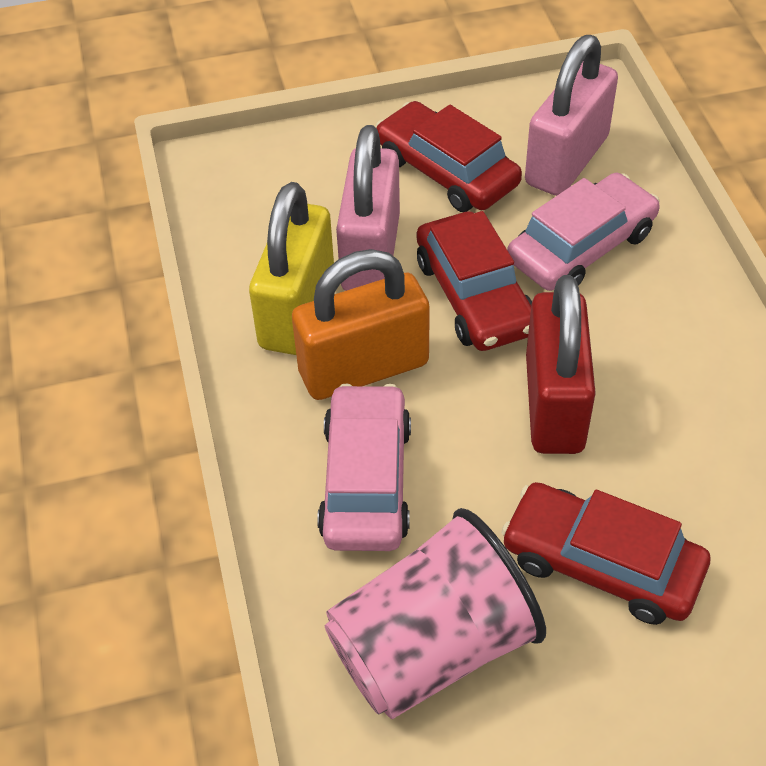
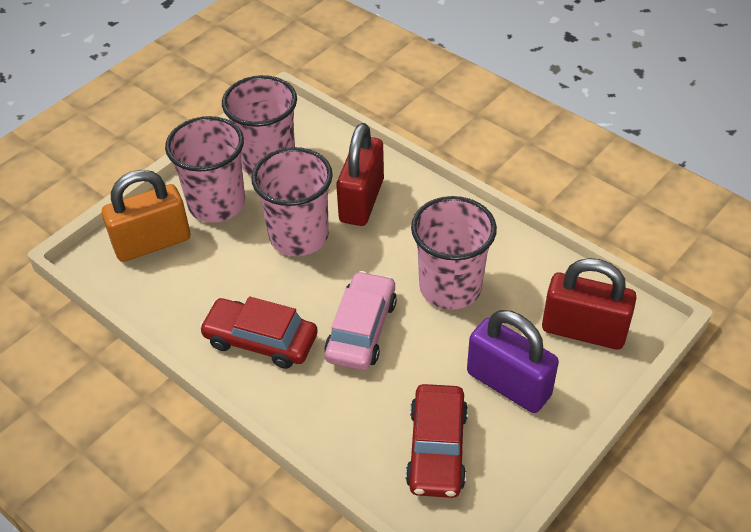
pink car: 2 -> 1
pink cup: 1 -> 4
pink padlock: 2 -> 0
purple padlock: 0 -> 1
red car: 3 -> 2
red padlock: 1 -> 2
yellow padlock: 1 -> 0

